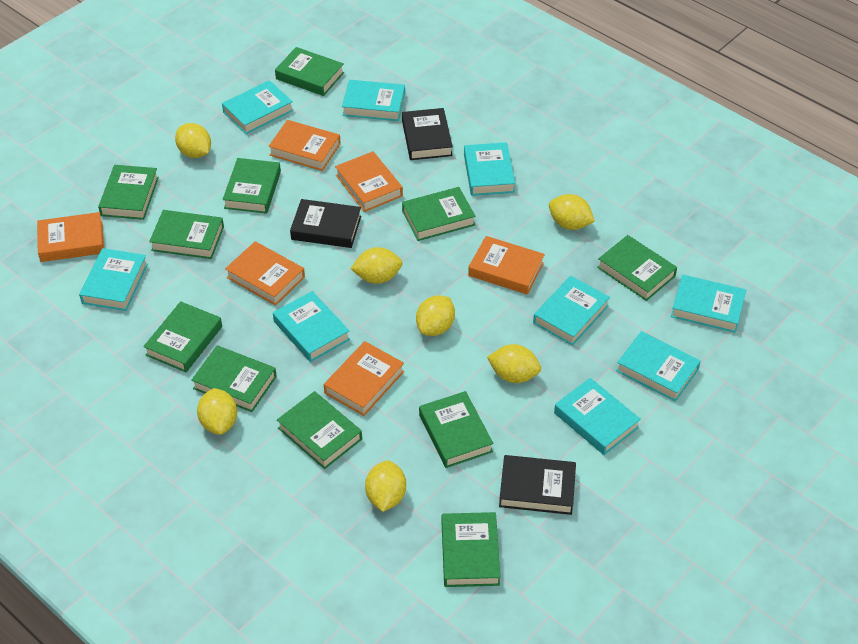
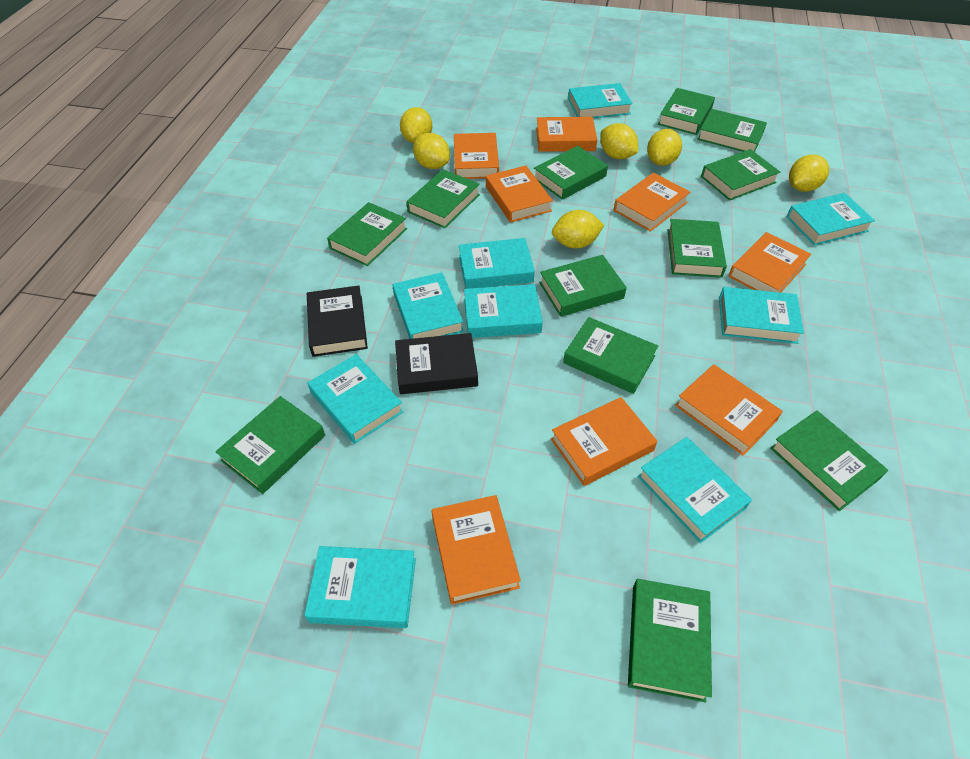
black book: 3 -> 2
green book: 11 -> 12
orange book: 6 -> 8
yellow lemon: 7 -> 6

